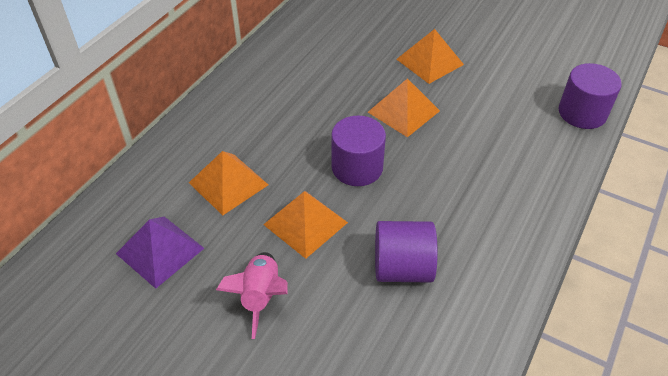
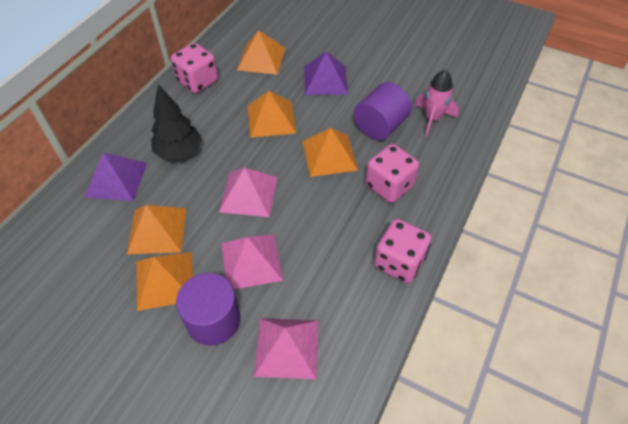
black tree: 0 -> 1
orange pyramid: 4 -> 5
pink dice: 0 -> 3
pink pyramid: 0 -> 3
purple cylinder: 3 -> 2
purple pyramid: 1 -> 2

